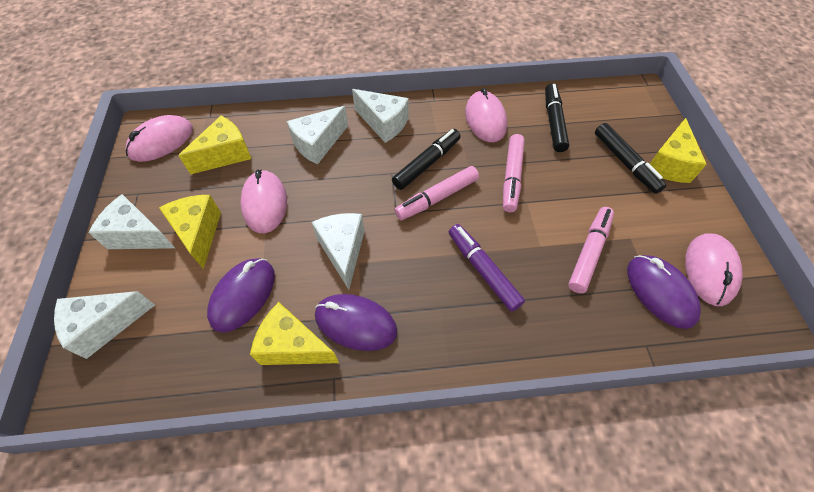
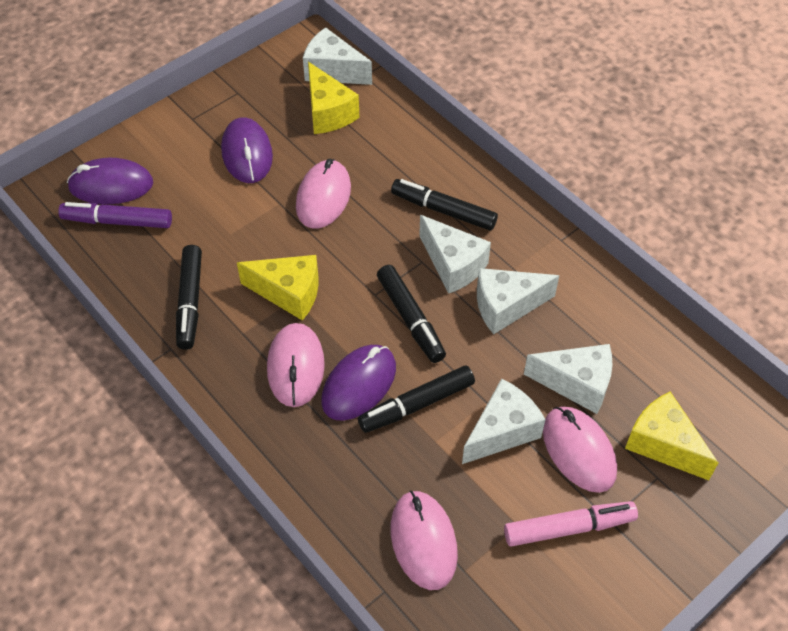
black marker: 3 -> 4
pink marker: 3 -> 1
yellow cheese: 4 -> 3

